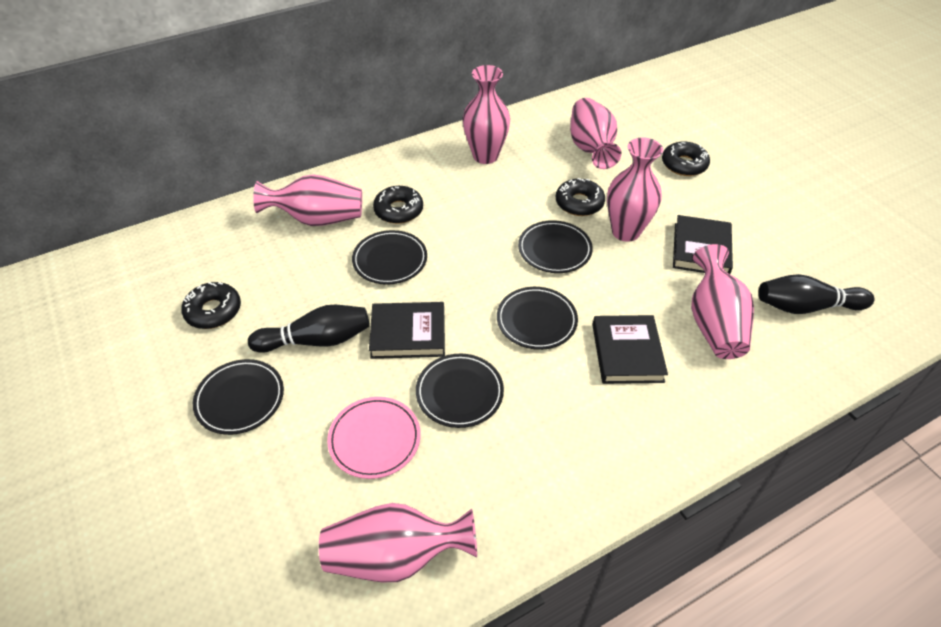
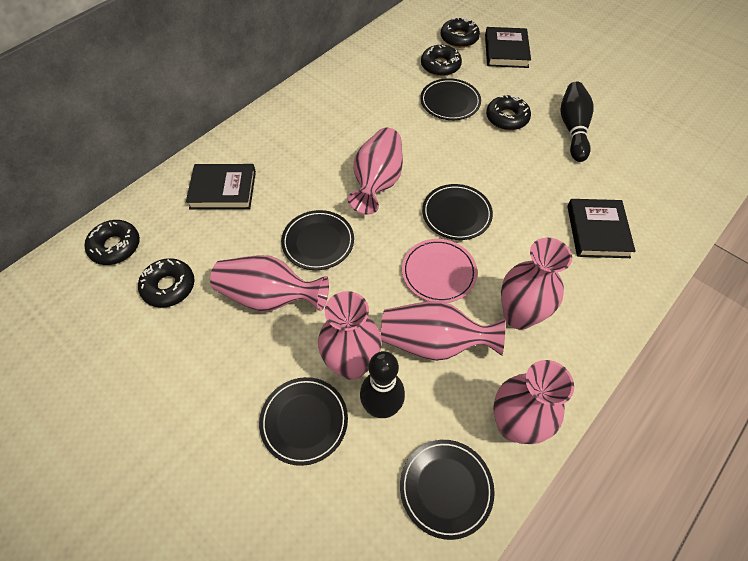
black donut: 4 -> 5

